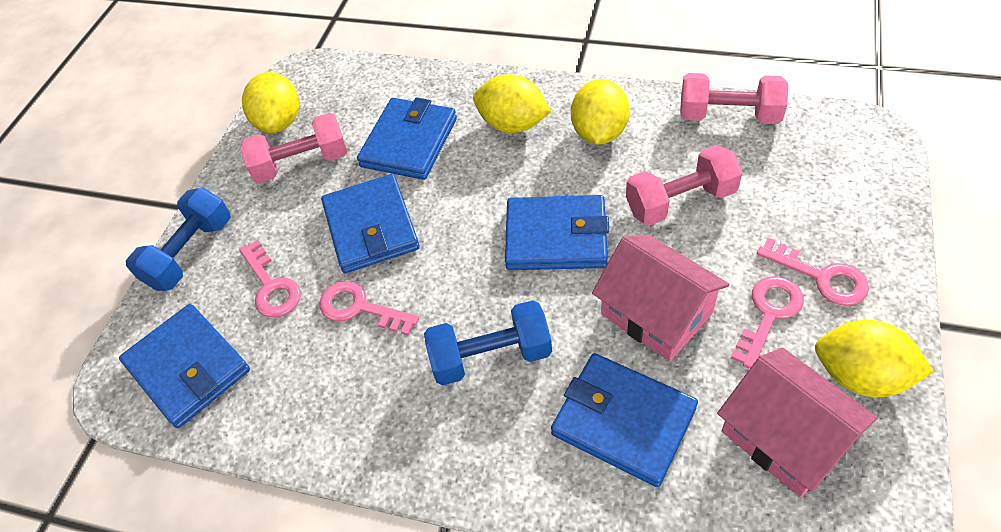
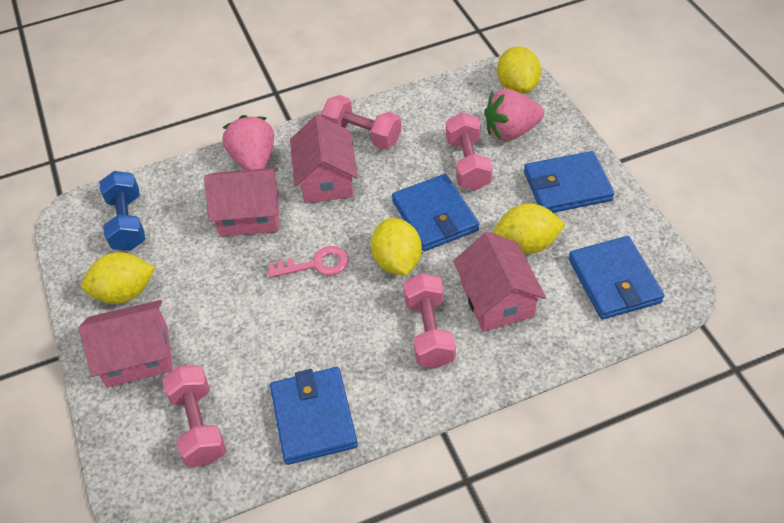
blue dumbbell: 2 -> 1
blue wallet: 5 -> 4
pink dumbbell: 3 -> 4
pink house: 2 -> 4
pink key: 4 -> 1
pink strawberry: 0 -> 2

